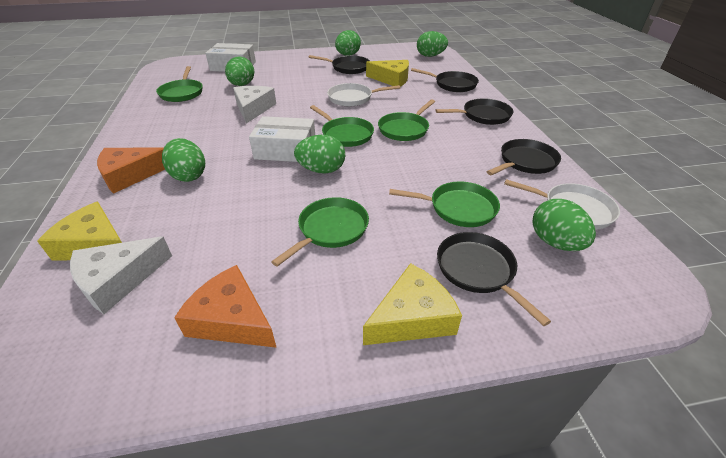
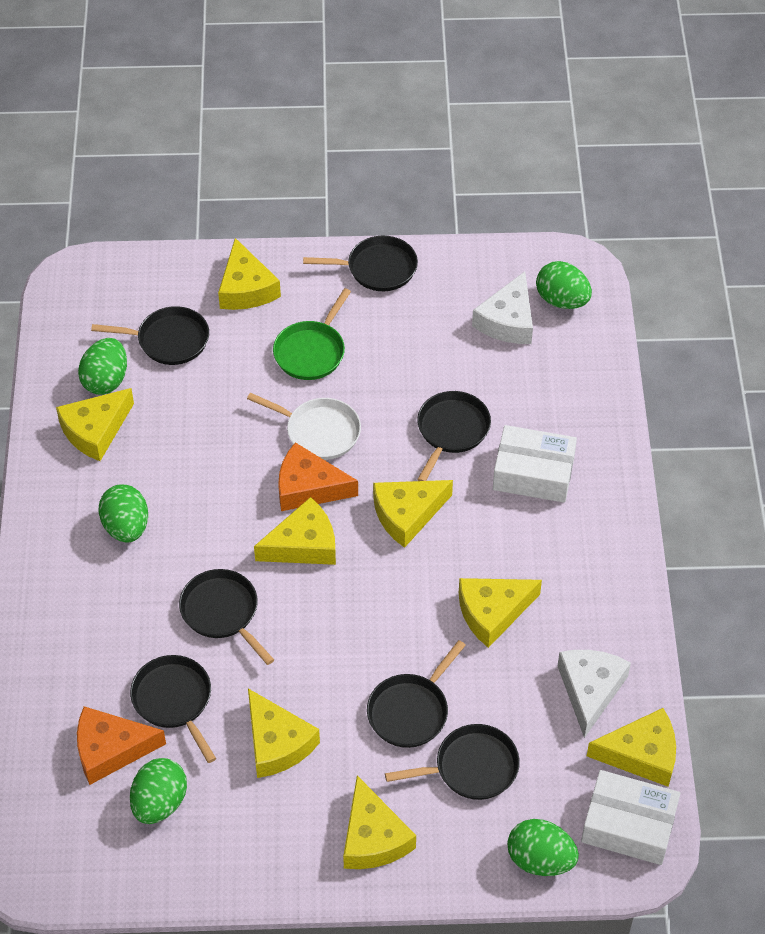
black pan: 5 -> 7
green egg: 6 -> 5
green pan: 5 -> 1
white pan: 2 -> 1
yellow cheese: 3 -> 8

